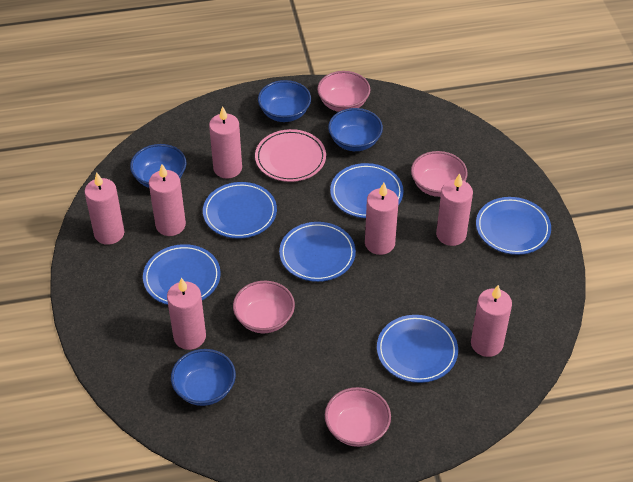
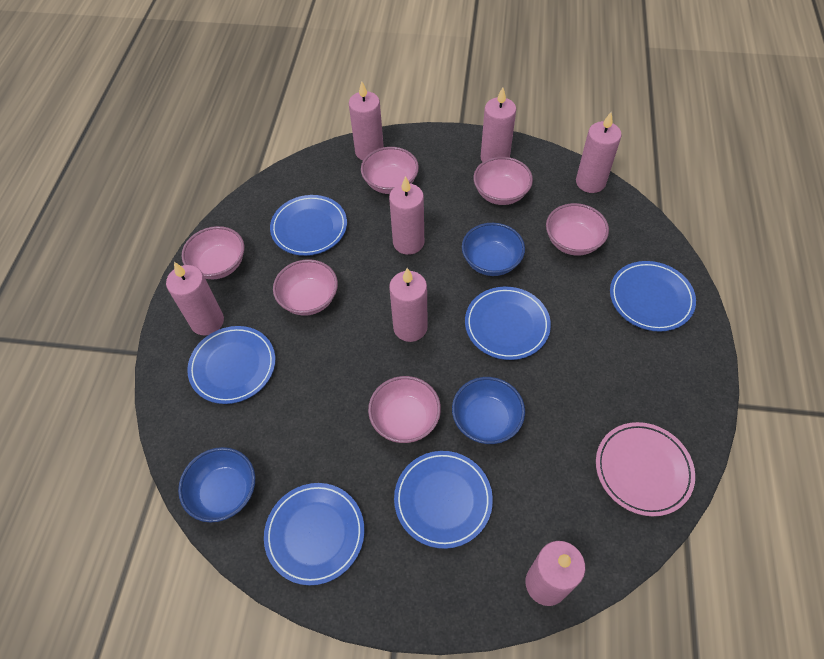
blue bowl: 4 -> 3
pink bowl: 4 -> 6

